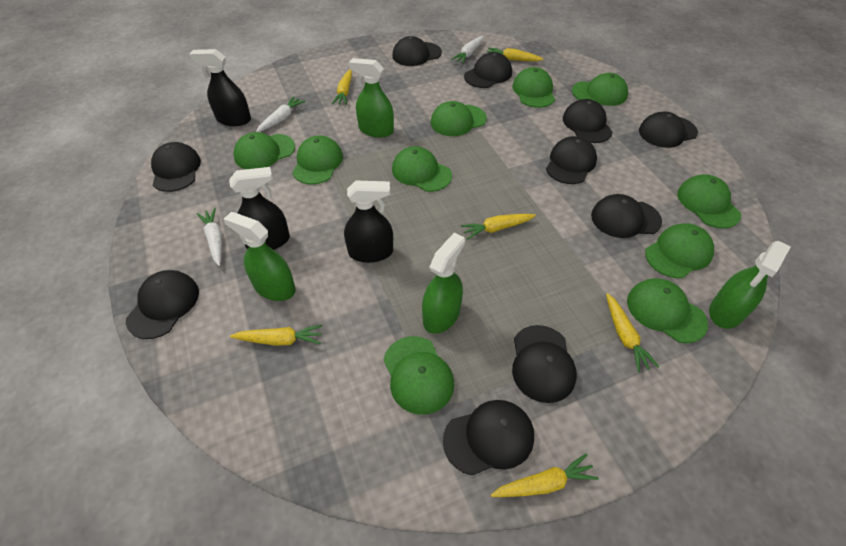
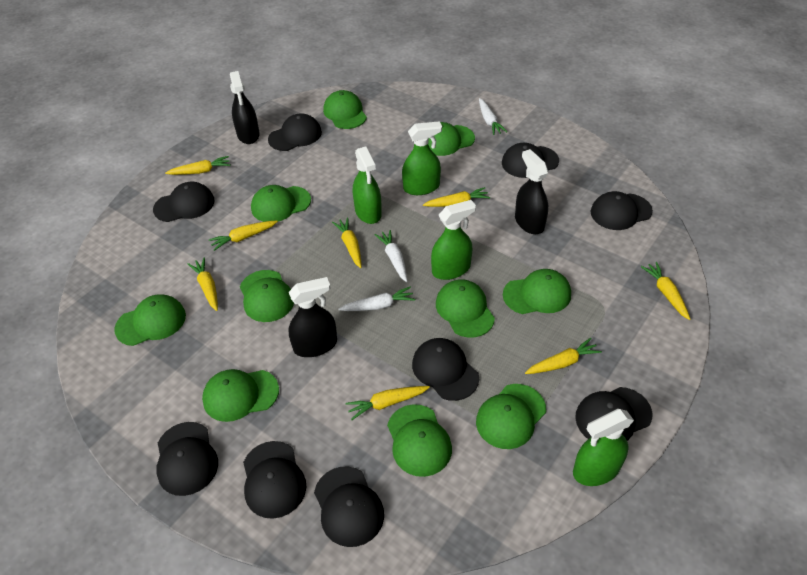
black cap: 10 -> 9
yellow carrot: 6 -> 8

